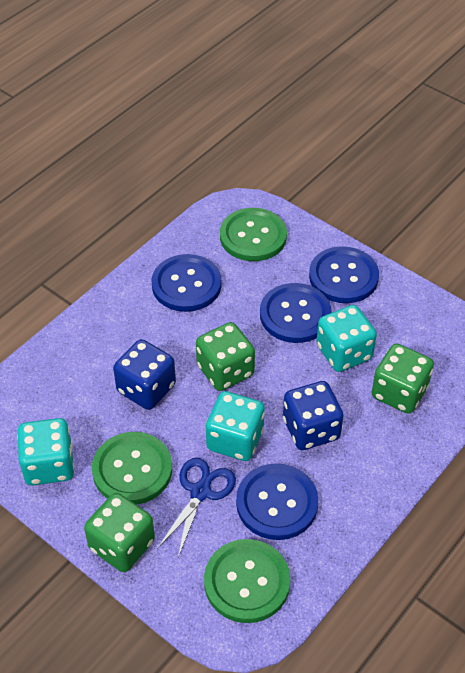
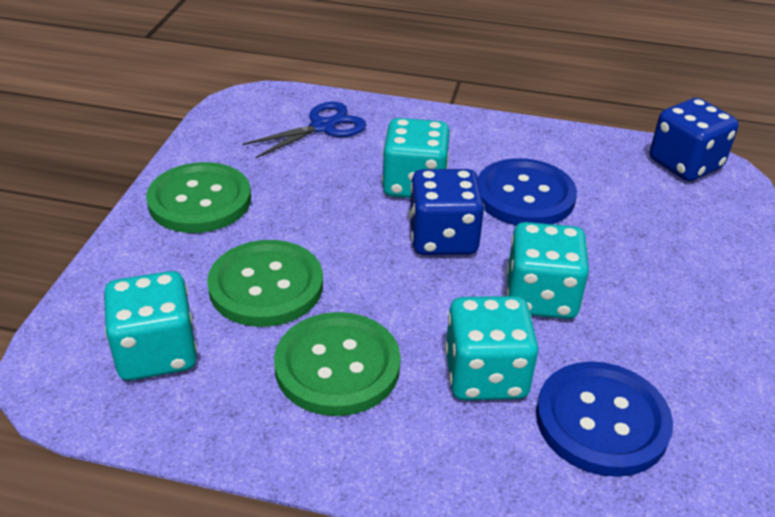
blue button: 4 -> 2
green dice: 3 -> 0
turquoise dice: 3 -> 4

